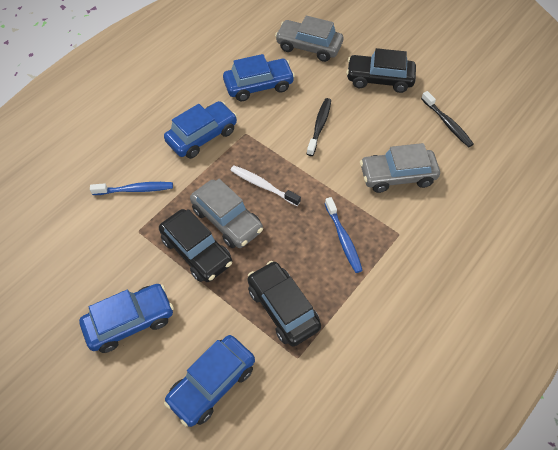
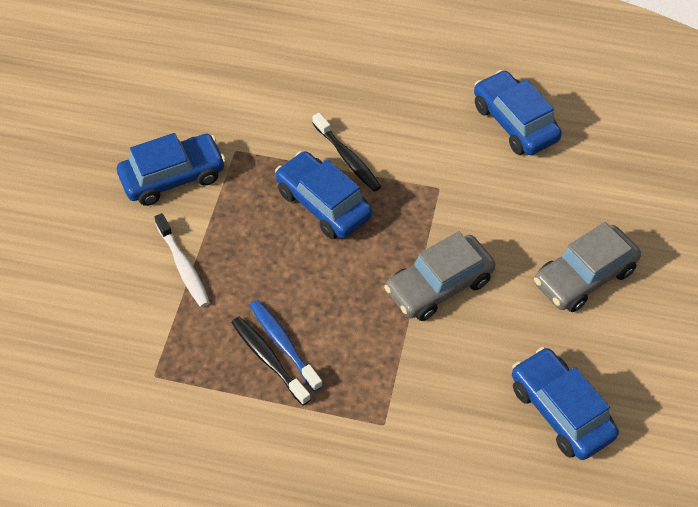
black car: 3 -> 0
blue toothbrush: 2 -> 1
grey car: 3 -> 2

